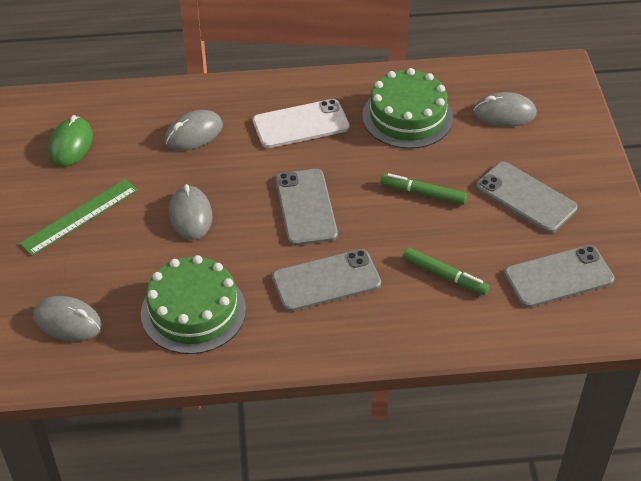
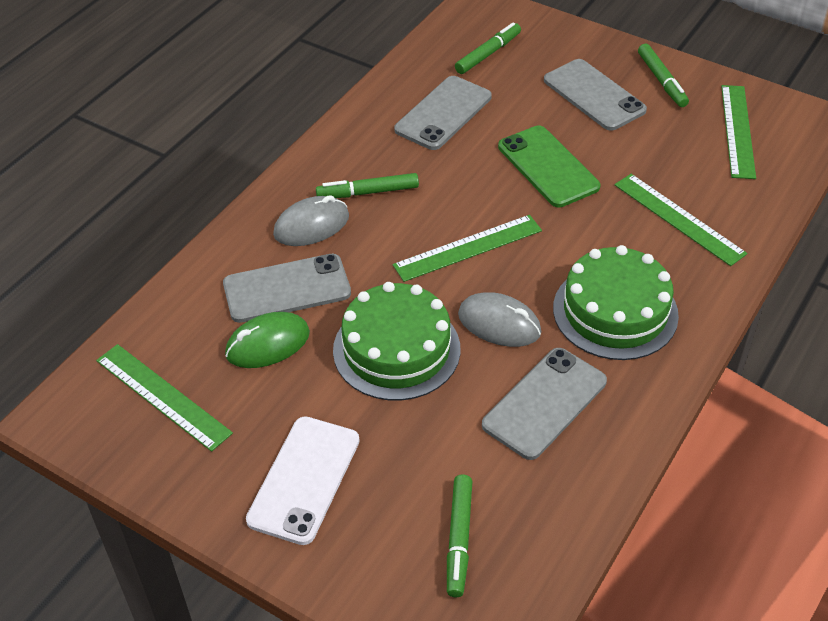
green marker: 2 -> 4
green phone: 0 -> 1
green ruler: 1 -> 4
grey mouse: 4 -> 2

